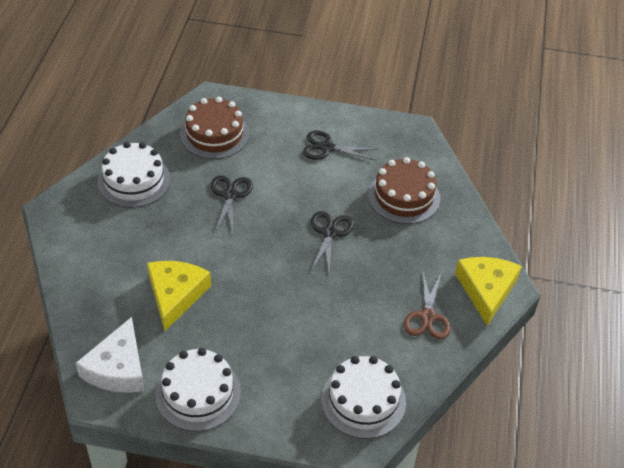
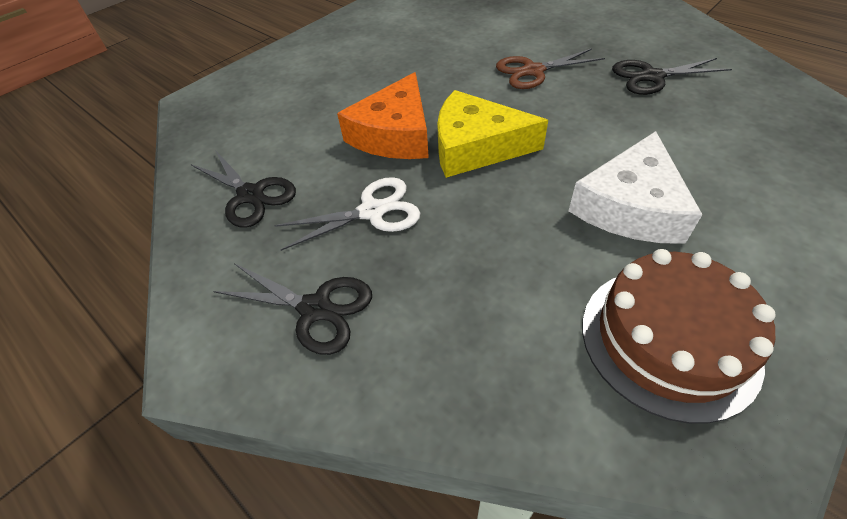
brown cake: 2 -> 1
orange cheese: 0 -> 1
white cake: 3 -> 0
white scissors: 0 -> 1
yellow cheese: 2 -> 1

